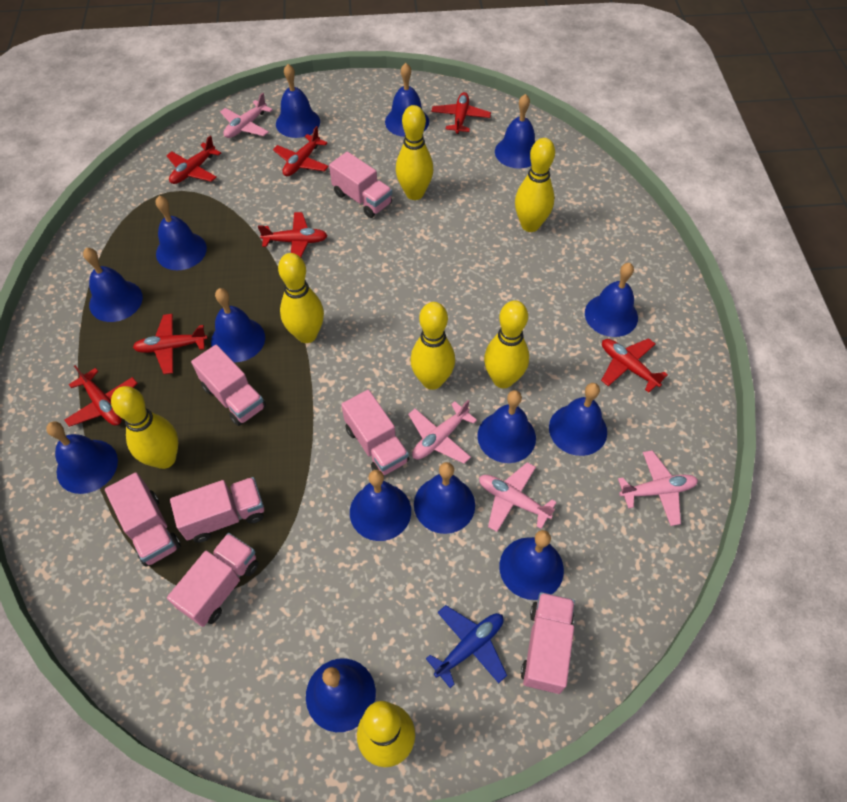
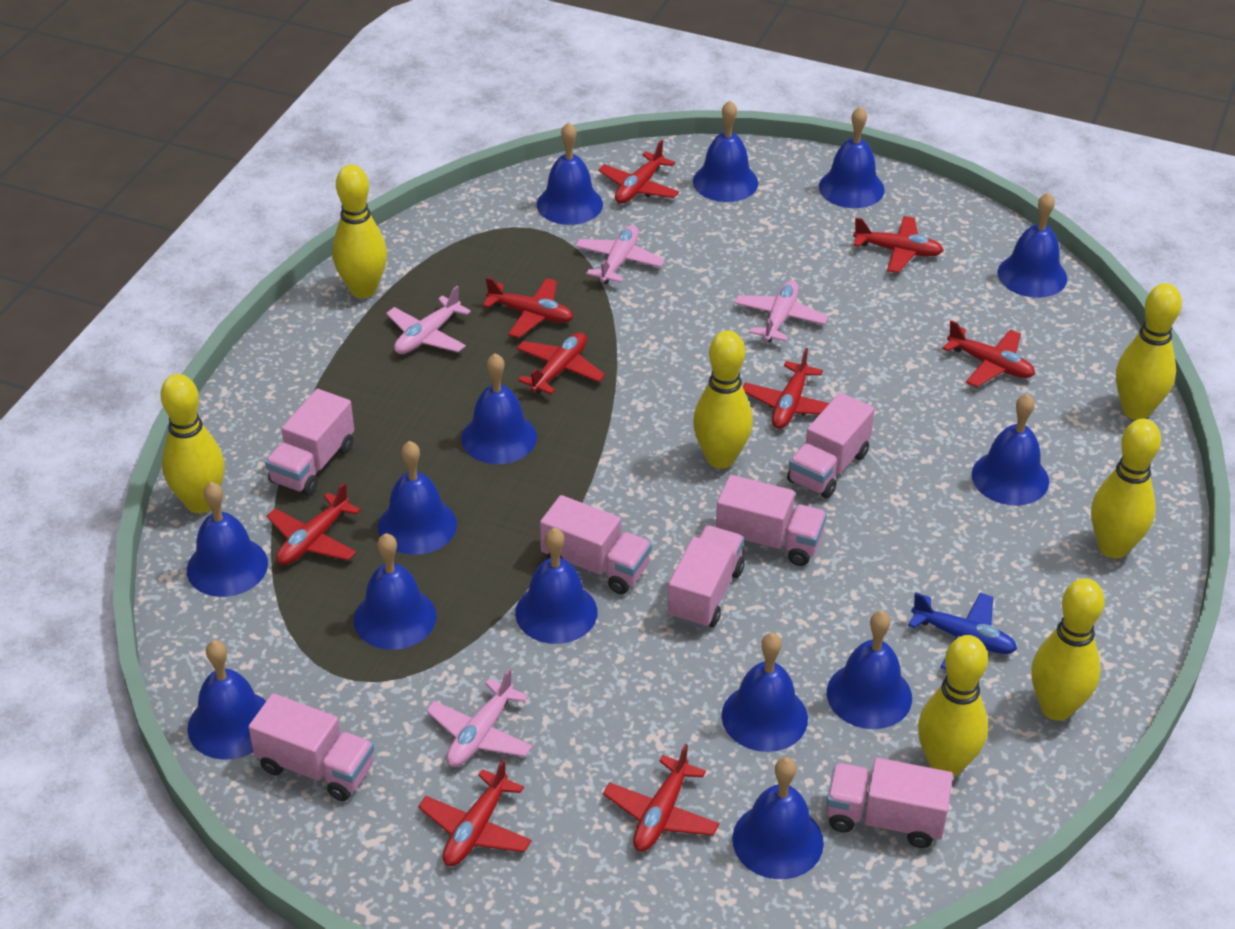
red plane: 7 -> 9

